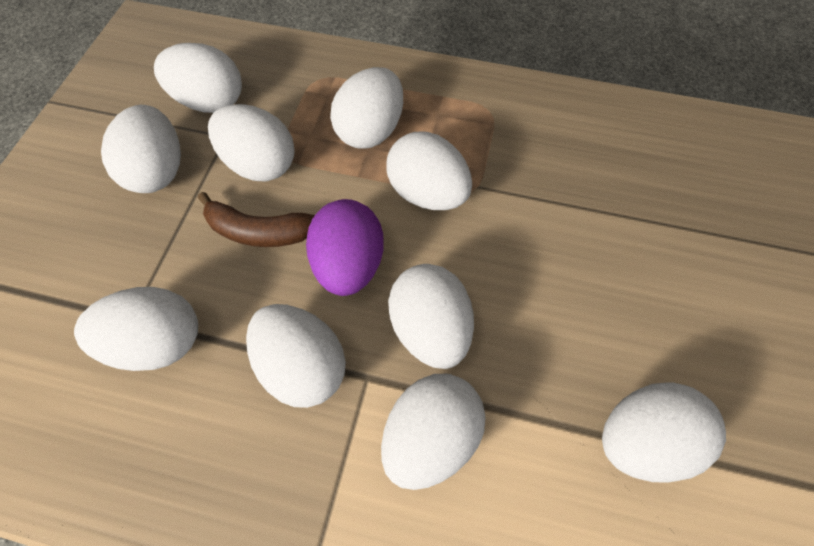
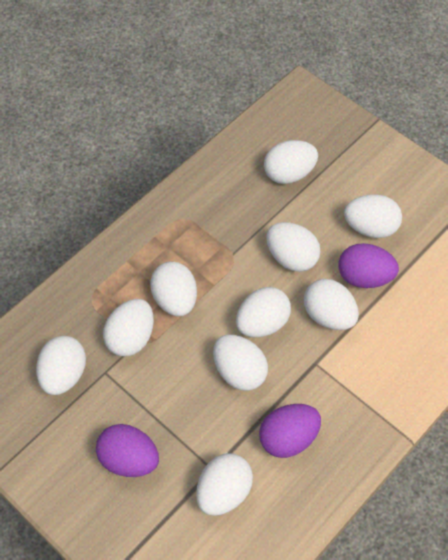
brown banana: 1 -> 0
purple egg: 1 -> 3

